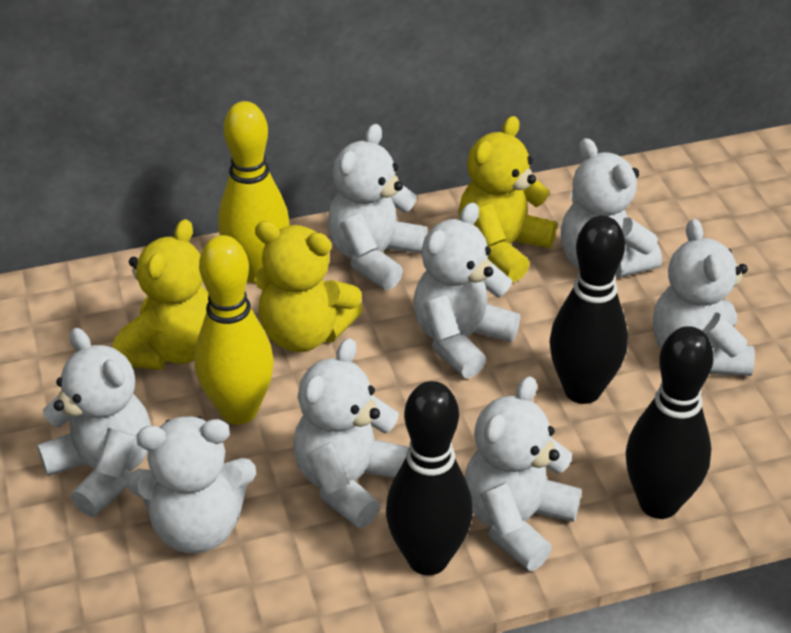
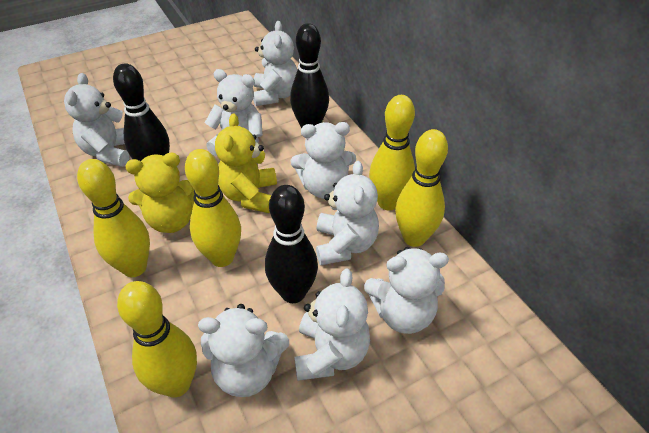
yellow bowling pin: 2 -> 5
yellow teddy bear: 3 -> 2

